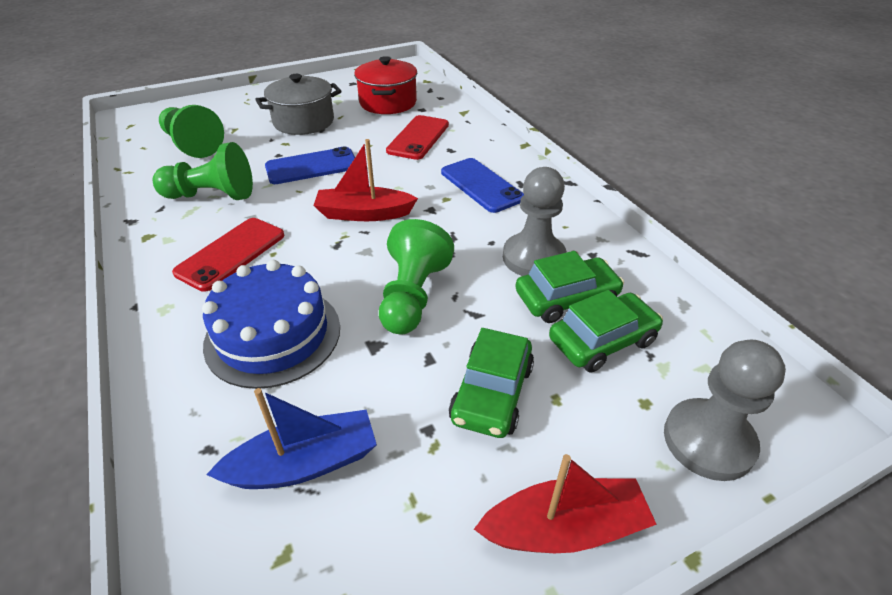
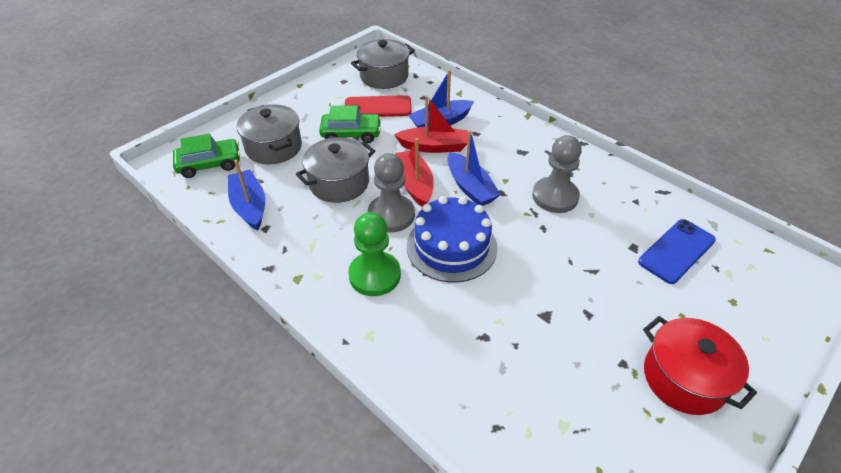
blue boat: 1 -> 3
blue phone: 2 -> 1
green car: 3 -> 2
green pawn: 3 -> 1
grey pot: 1 -> 3
red phone: 2 -> 1

